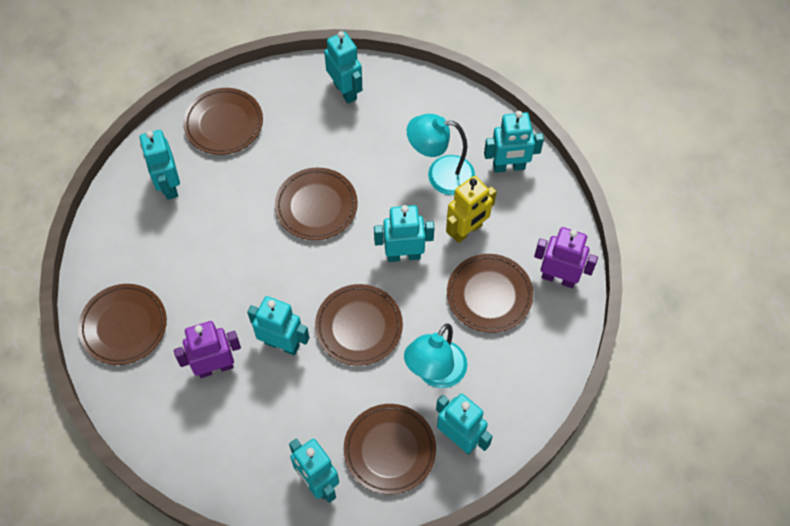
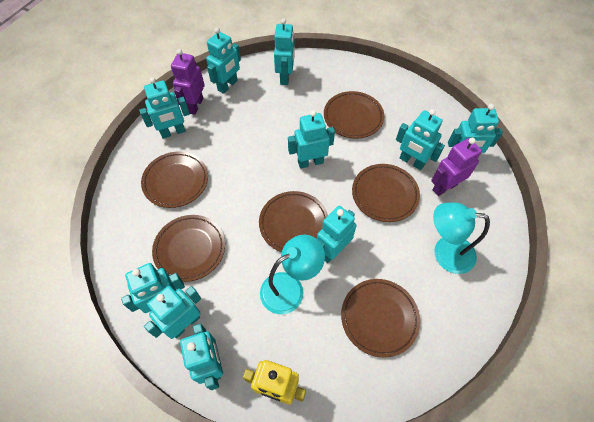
turquoise robot: 7 -> 10

